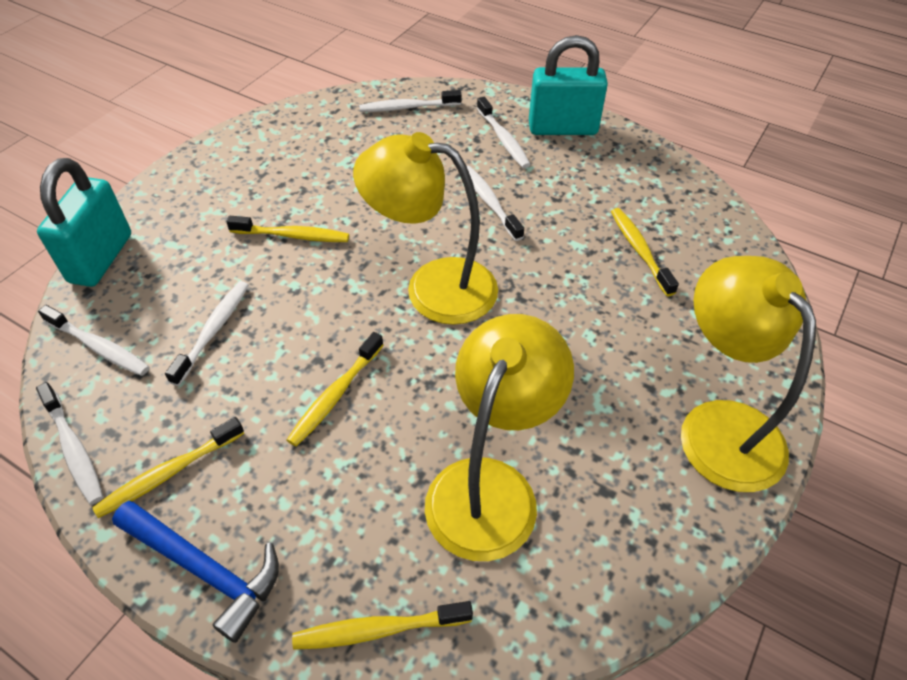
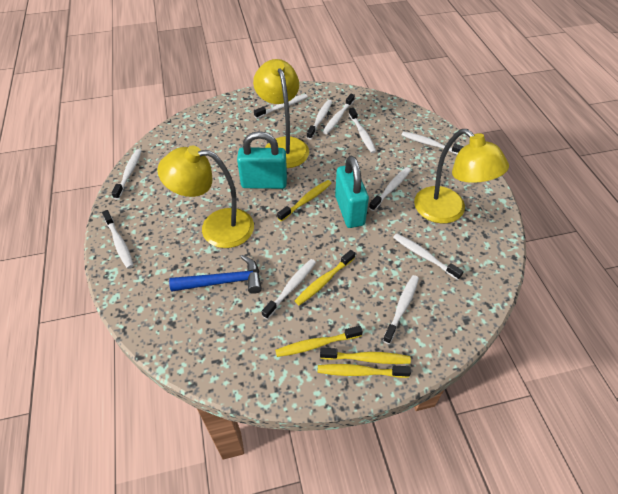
white toothbrush: 6 -> 11

